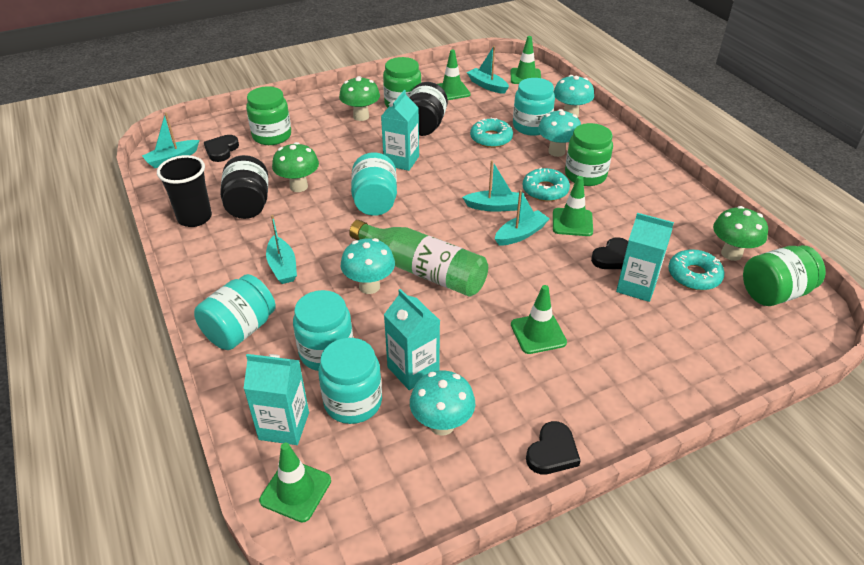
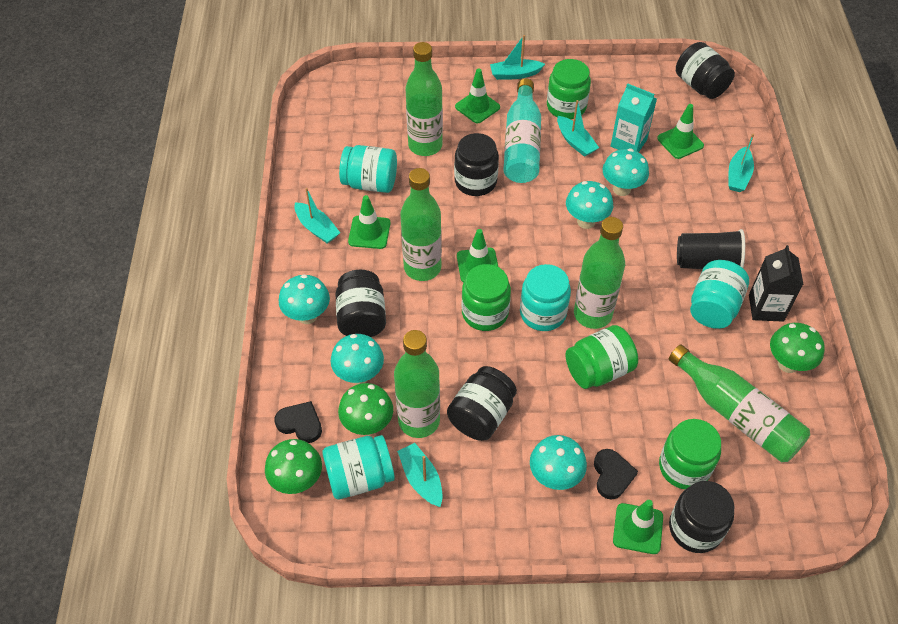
black carton: 0 -> 1
black heart: 3 -> 2
black jar: 2 -> 5
green bottle: 1 -> 5
turquoise bottle: 0 -> 1
turquoise carton: 4 -> 1
turquoise donut: 3 -> 0
turquoise jar: 5 -> 4
turquoise mushroom: 4 -> 5

